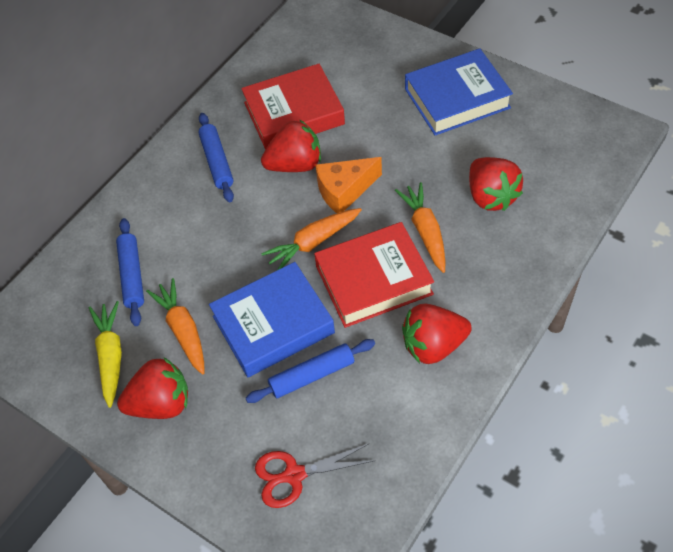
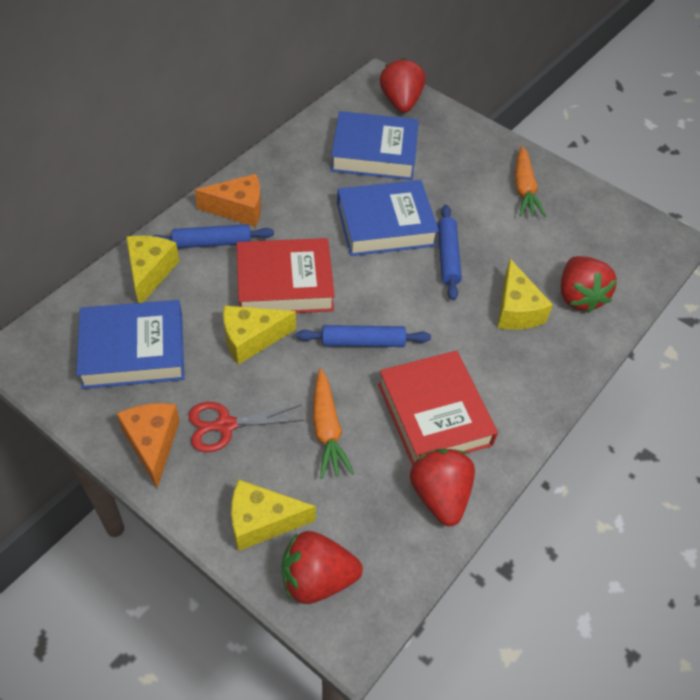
blue book: 2 -> 3
orange carrot: 3 -> 2
orange cheese: 1 -> 2
yellow carrot: 1 -> 0
yellow cheese: 0 -> 4

